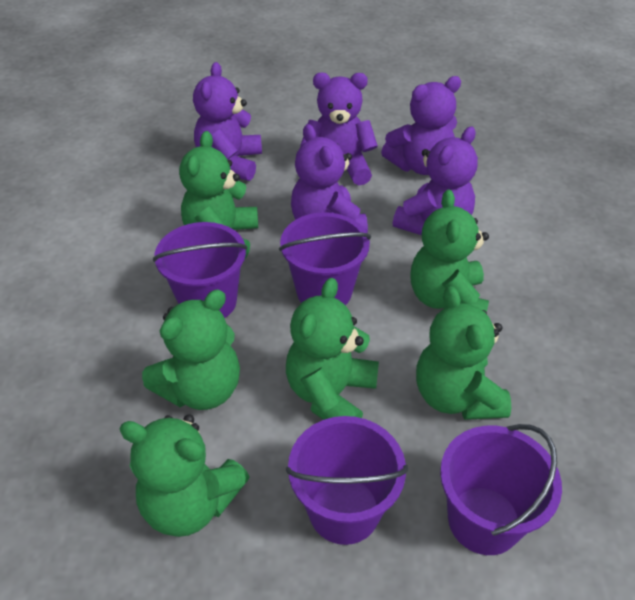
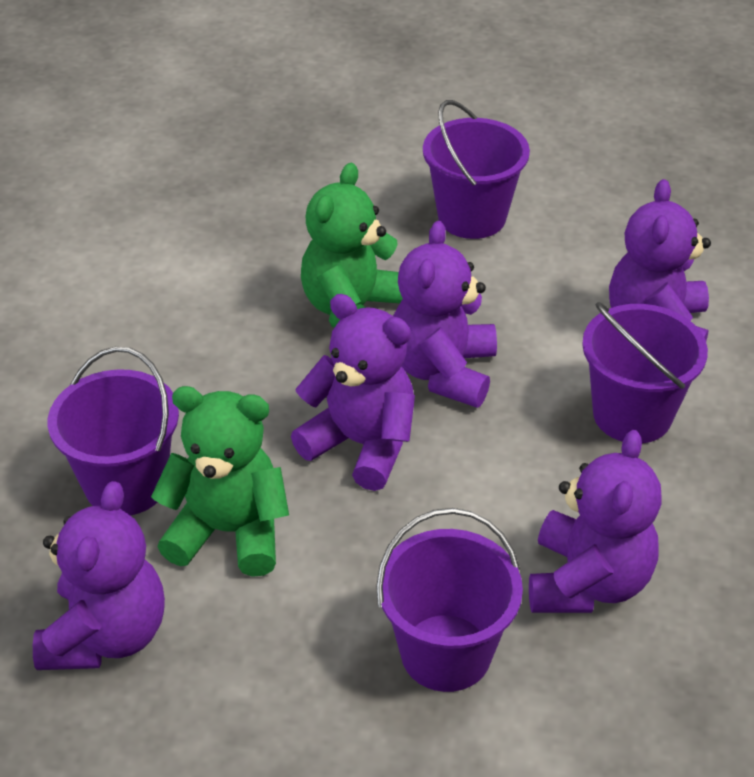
green teddy bear: 6 -> 2

